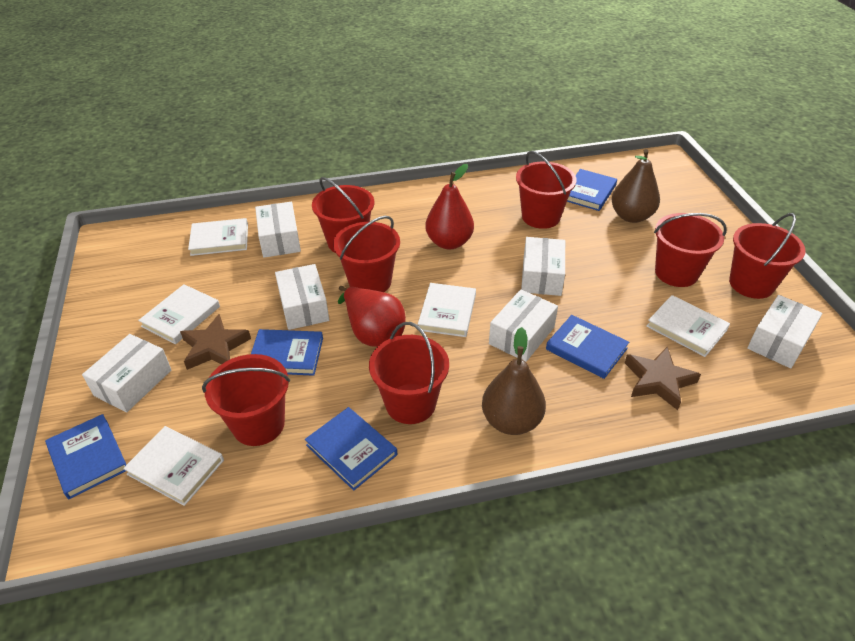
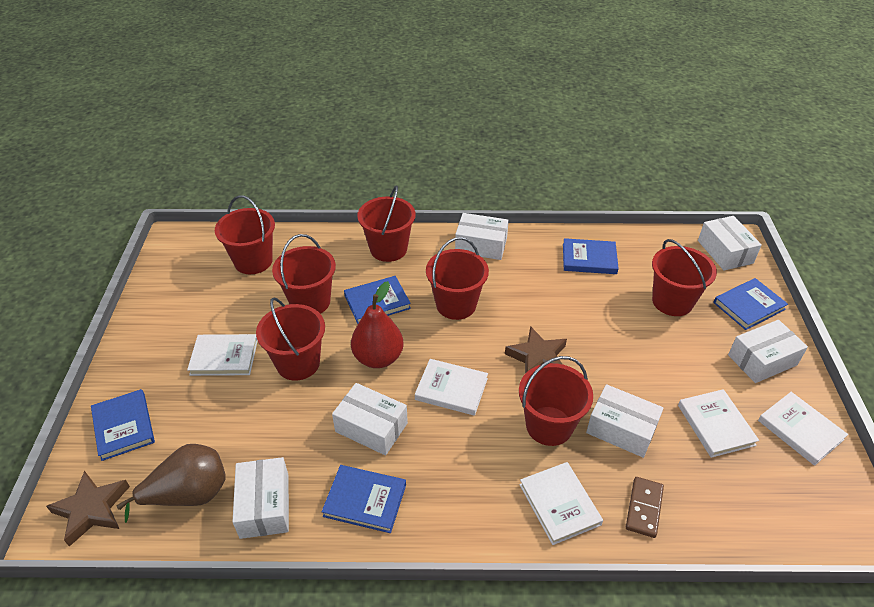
brown domino: 0 -> 1
brown pear: 2 -> 1
red pear: 2 -> 1

